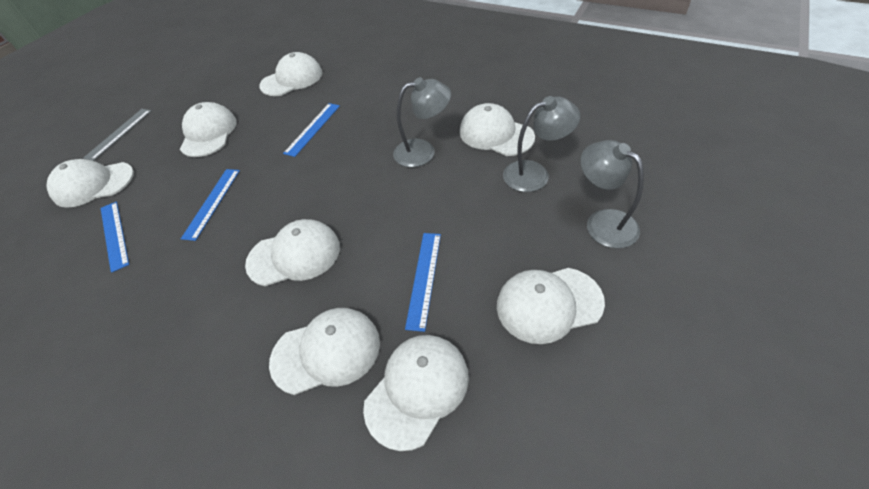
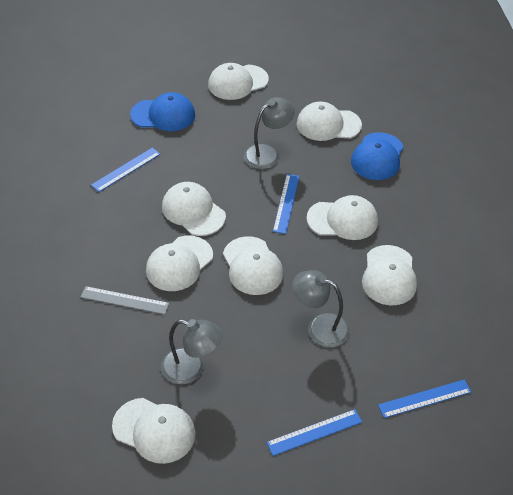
blue cap: 0 -> 2

